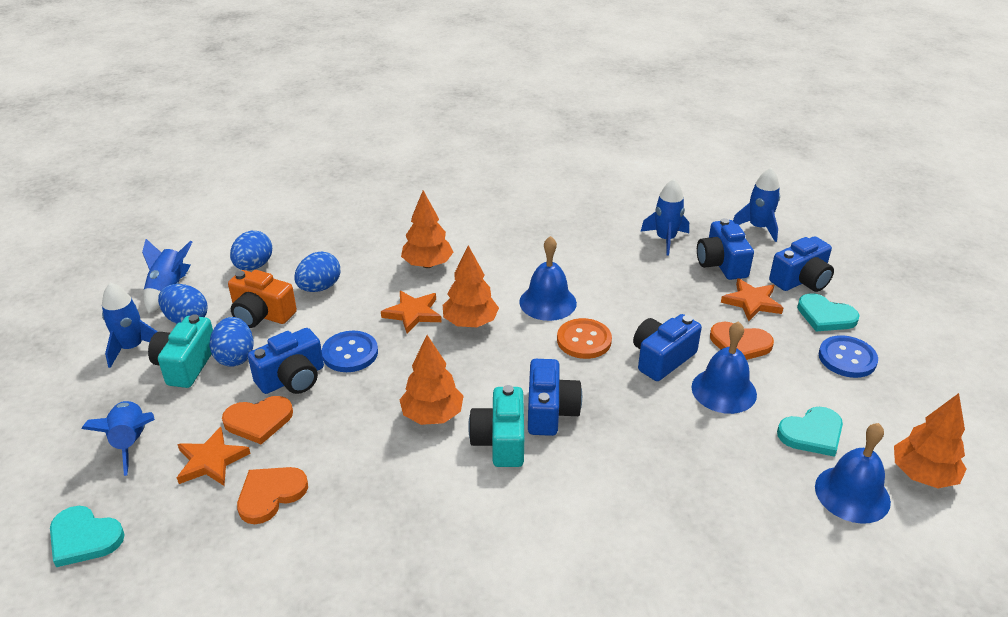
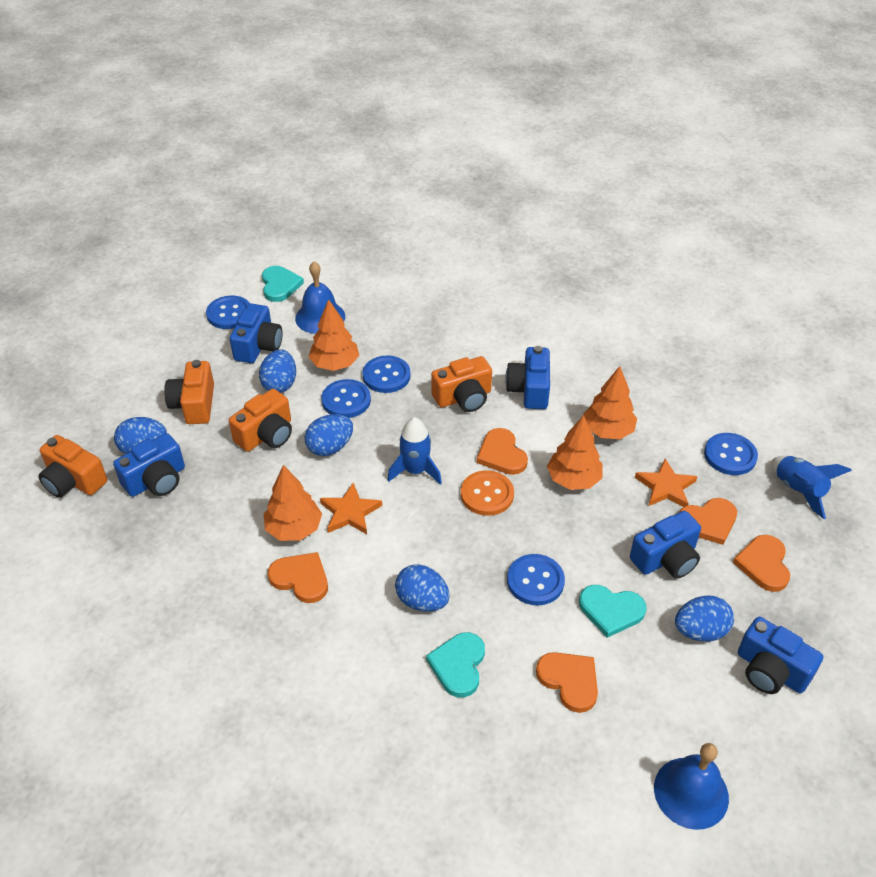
blue bell: 3 -> 2
blue button: 2 -> 5
blue egg: 4 -> 5
blue rocket: 5 -> 2
orange camera: 1 -> 4
orange heart: 3 -> 5
orange star: 3 -> 2
turquoise camera: 2 -> 0

